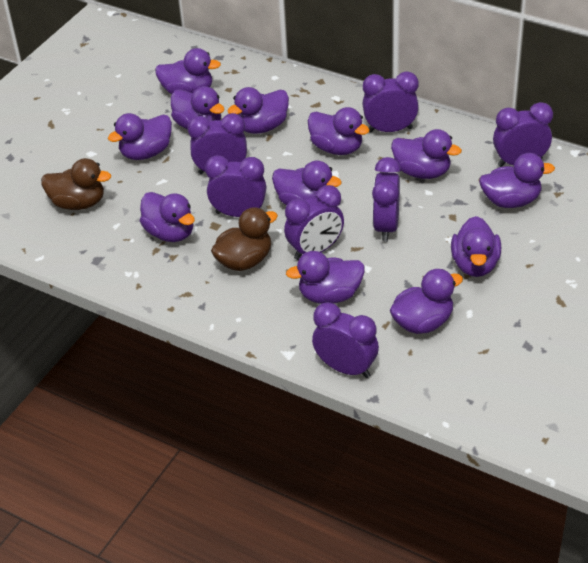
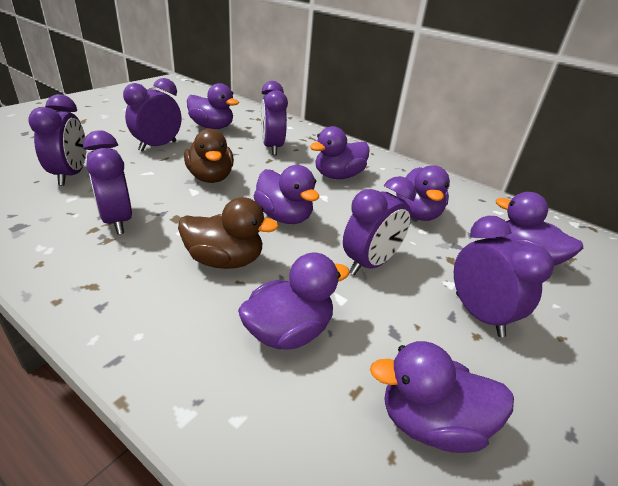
purple clock: 7 -> 6
purple duck: 12 -> 7

